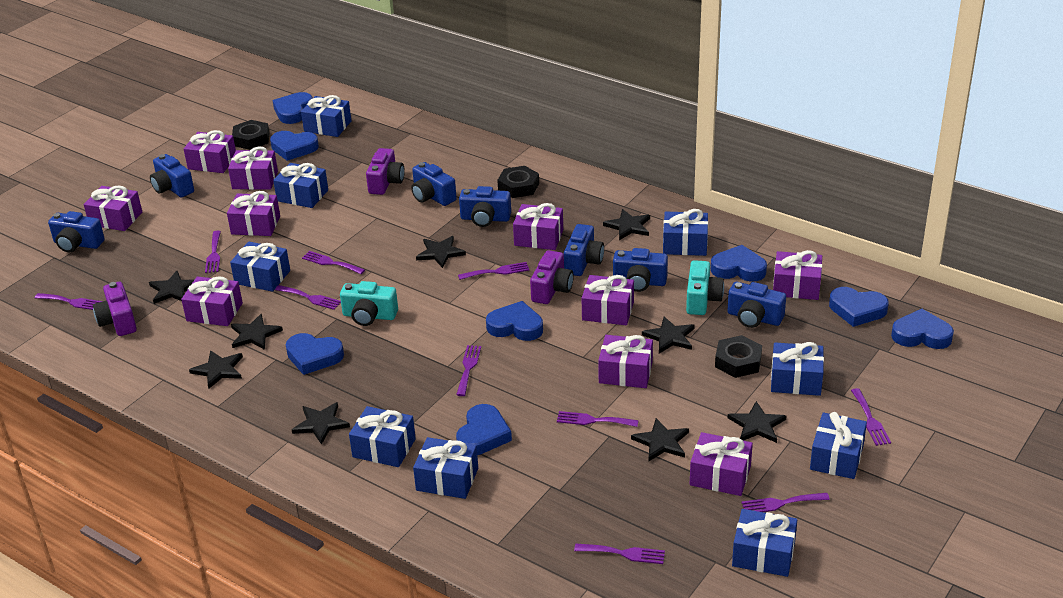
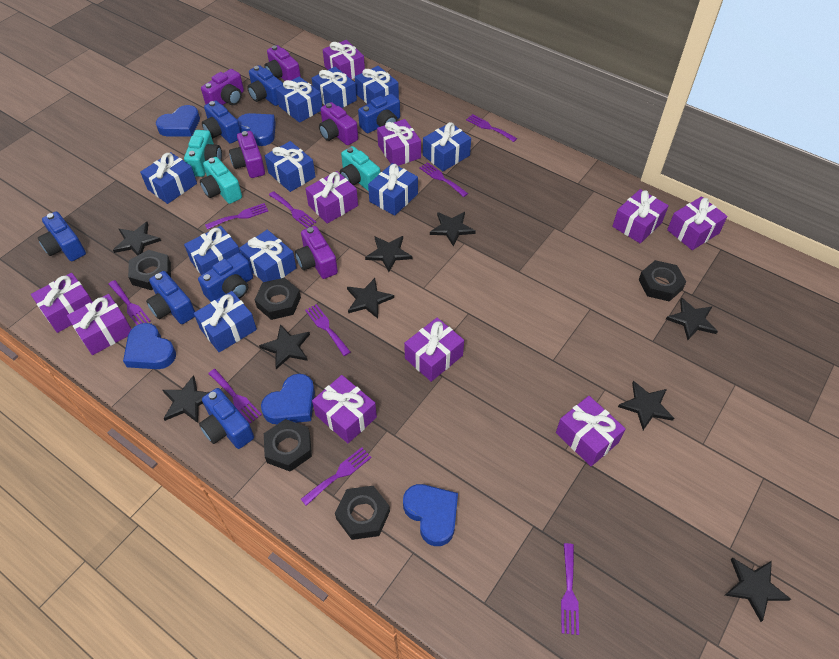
black nut: 3 -> 5
blue gift: 9 -> 10
blue heart: 8 -> 5
purple camera: 3 -> 5
purple fork: 10 -> 9
turquoise camera: 2 -> 3

